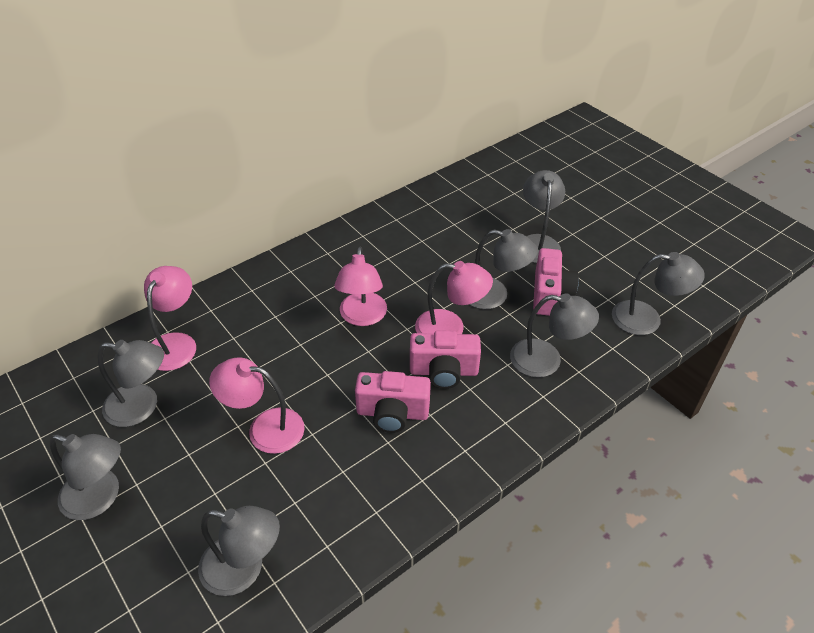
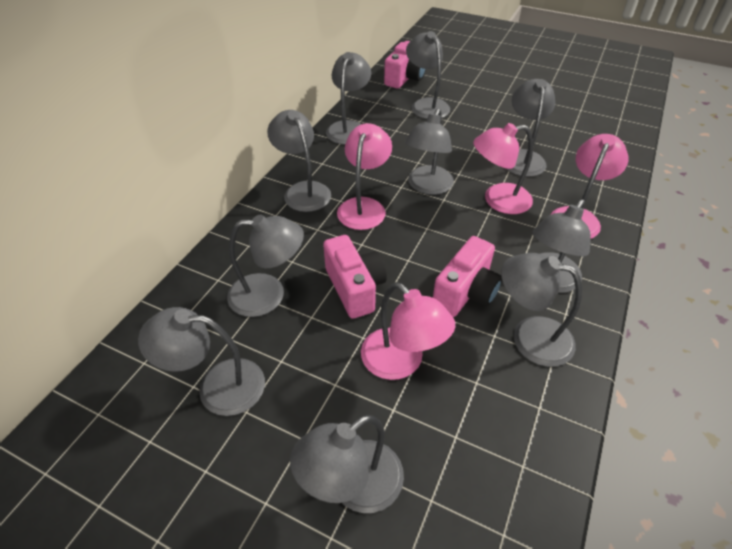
grey lamp: 7 -> 10

